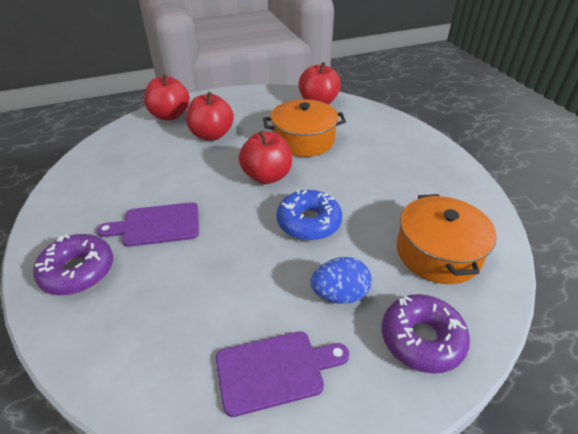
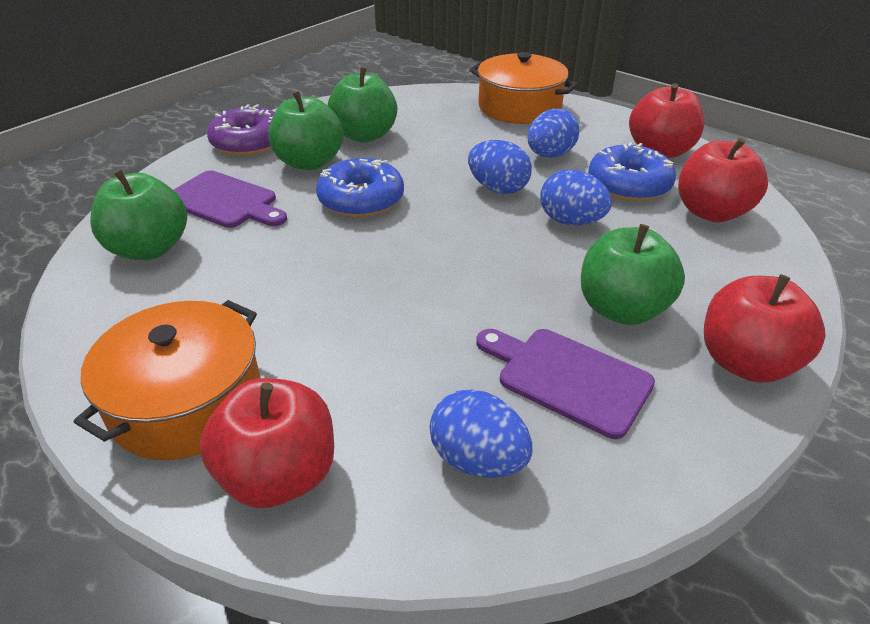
blue donut: 1 -> 2
blue egg: 1 -> 4
green apple: 0 -> 4
purple donut: 2 -> 1

